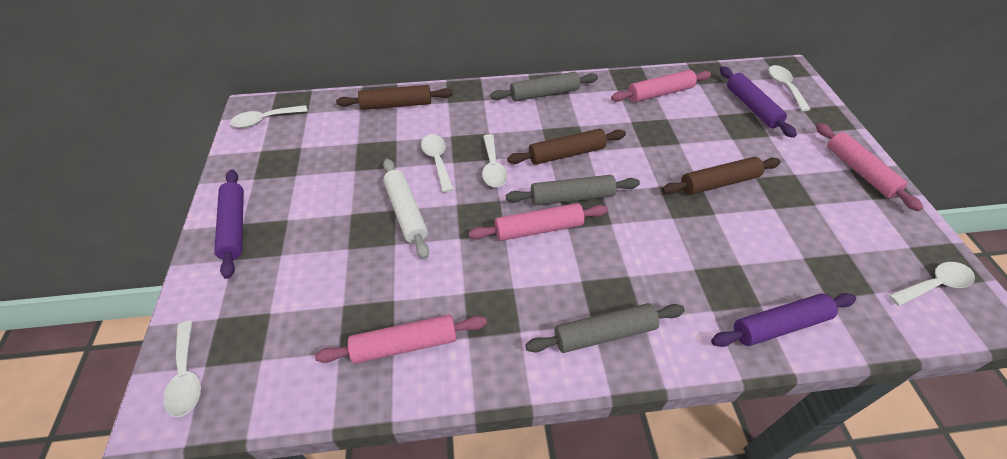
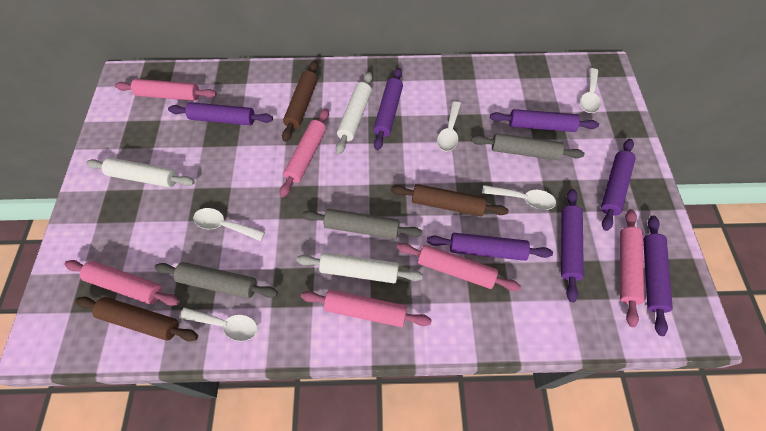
pink rolling pin: 4 -> 6
purple rolling pin: 3 -> 7
white rolling pin: 1 -> 3
white spoon: 6 -> 5

